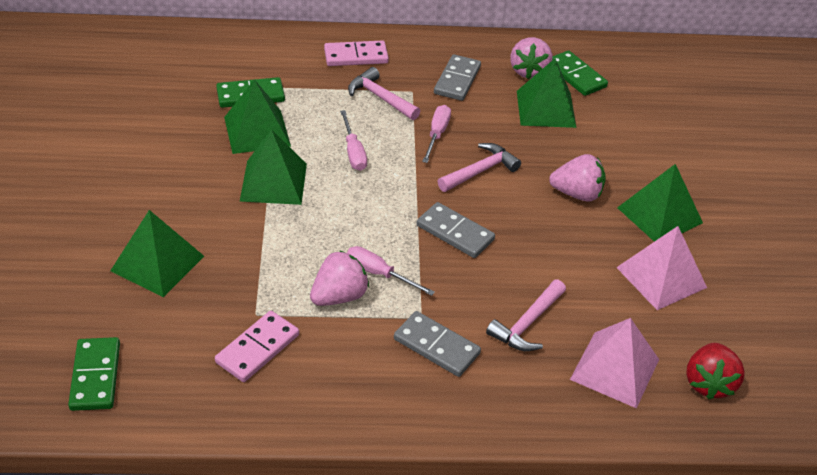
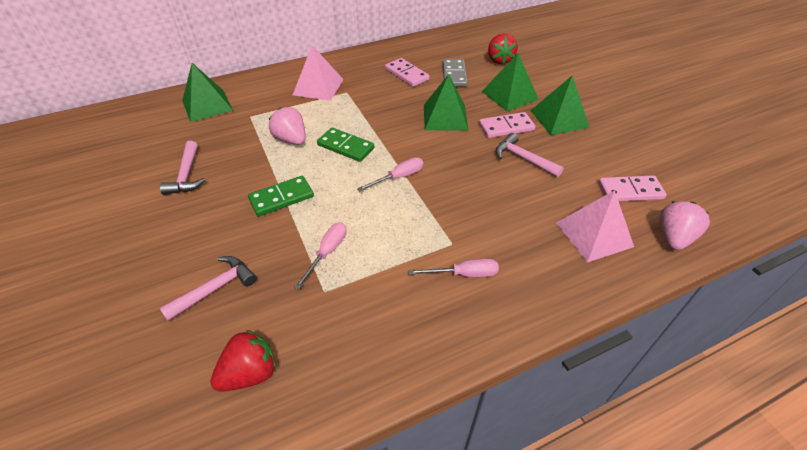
green domino: 3 -> 2
green pyramid: 5 -> 4
grey domino: 3 -> 1
pink domino: 2 -> 3
pink strawberry: 3 -> 2
red strawberry: 1 -> 2

